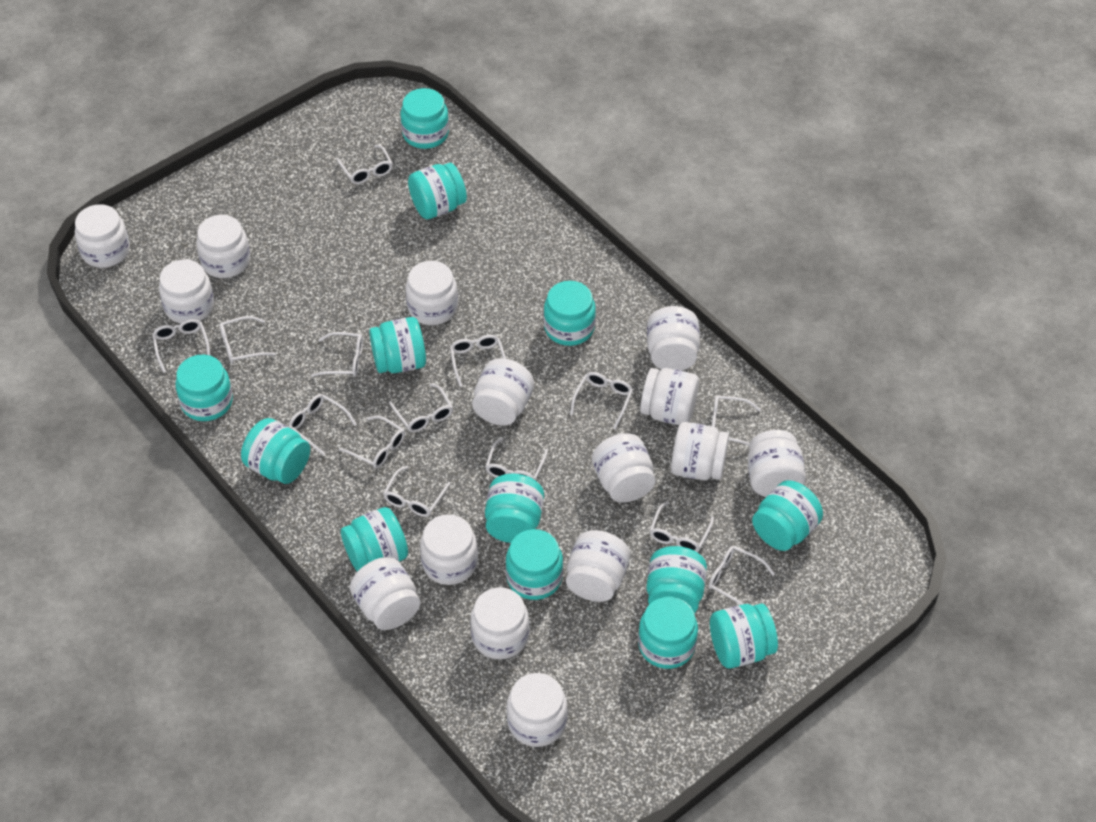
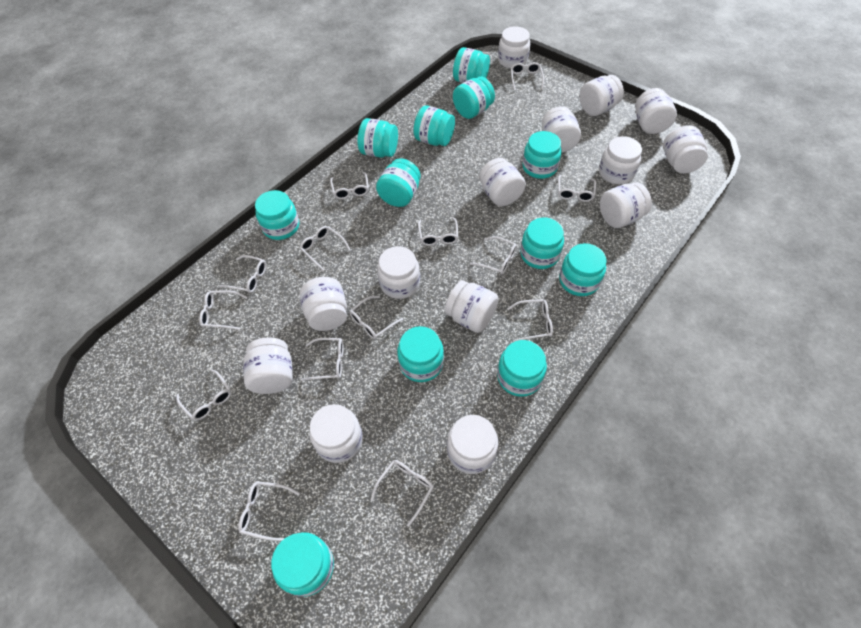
turquoise jar: 13 -> 12
white jar: 15 -> 14

